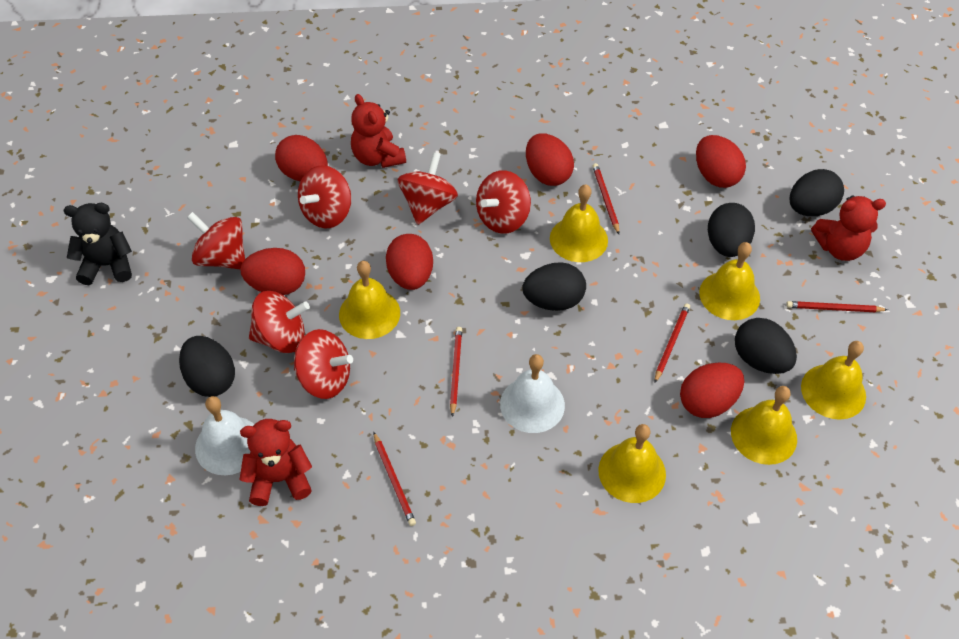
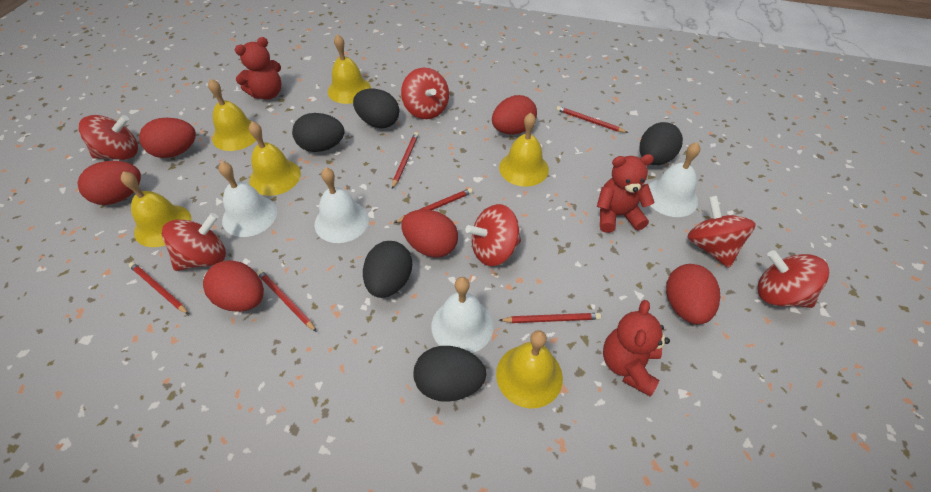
black teddy bear: 1 -> 0
red pencil: 5 -> 6
white bell: 2 -> 4

